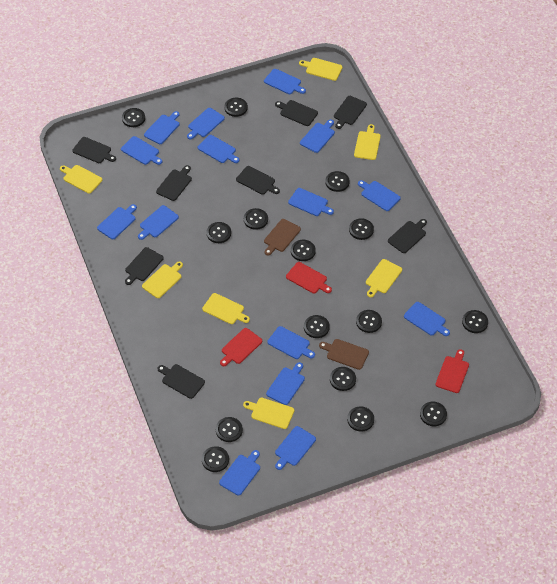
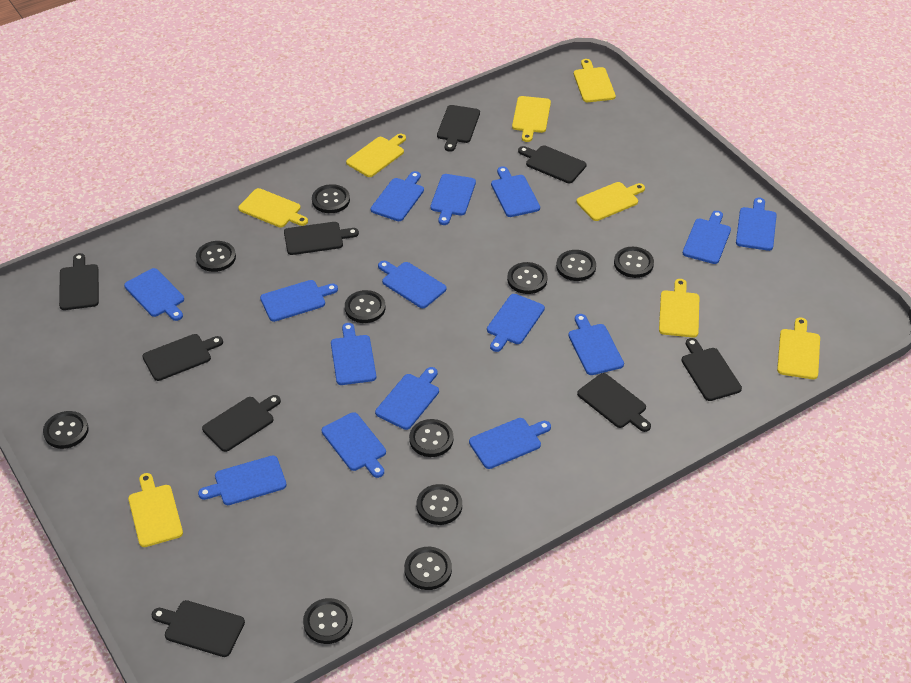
black button: 15 -> 11
black cutting board: 8 -> 9
brown cutting board: 2 -> 0
red cutting board: 3 -> 0
yellow cutting board: 7 -> 8

